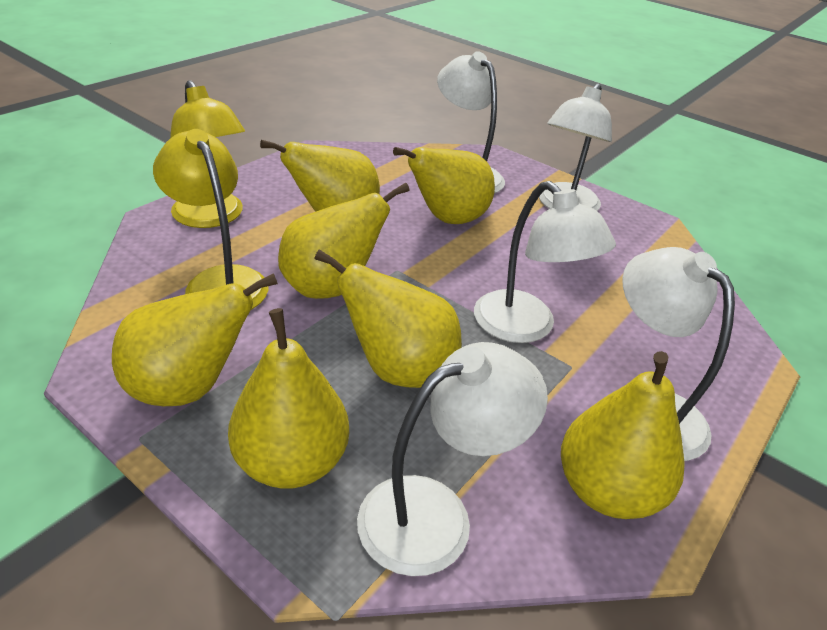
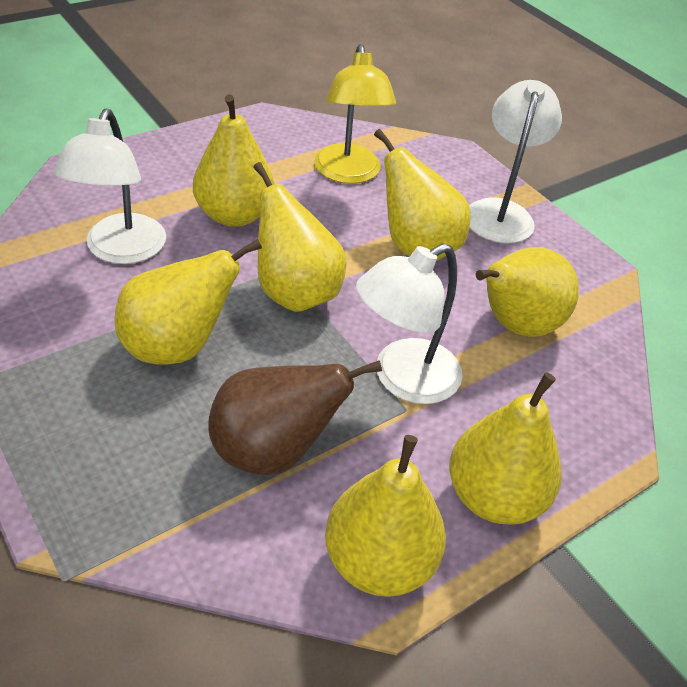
brown pear: 0 -> 1
white lamp: 5 -> 3
yellow lamp: 2 -> 1

